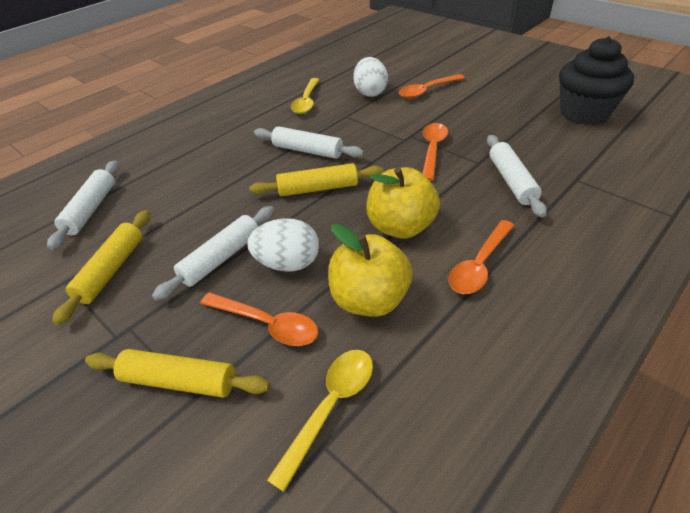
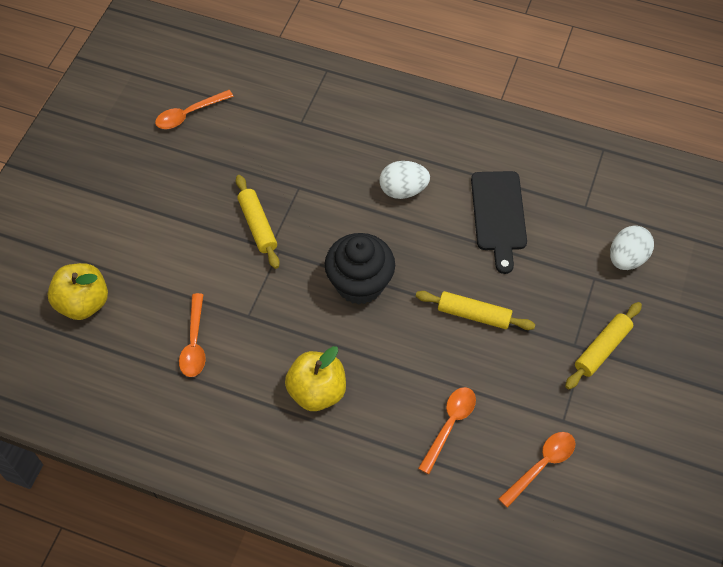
black cutting board: 0 -> 1
white rolling pin: 4 -> 0
yellow spoon: 2 -> 0

